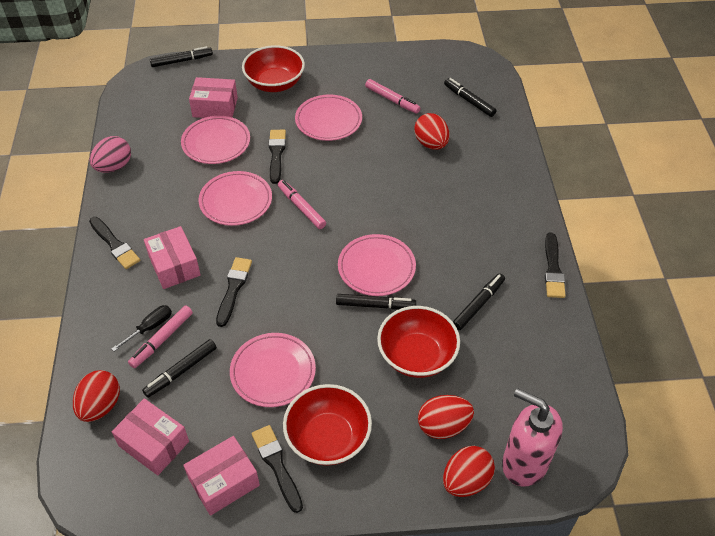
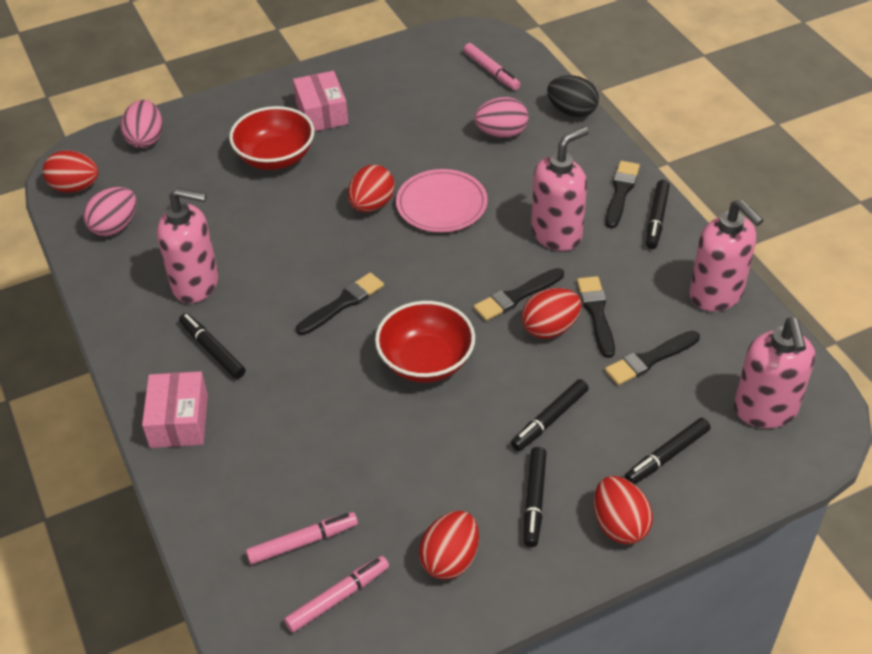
black egg: 0 -> 1
black screwdriver: 1 -> 0
pink box: 4 -> 2
pink egg: 1 -> 3
pink plate: 5 -> 1
pink soap dispenser: 1 -> 4
red bowl: 3 -> 2
red egg: 4 -> 5

